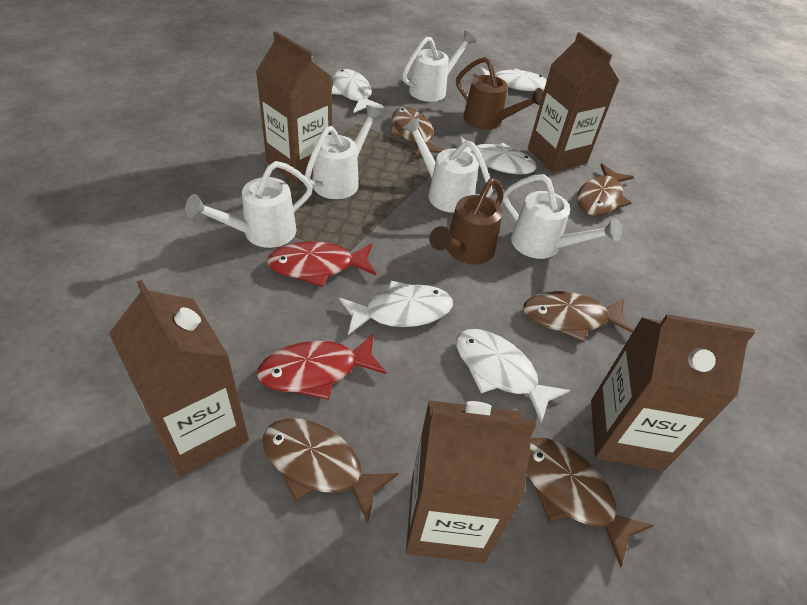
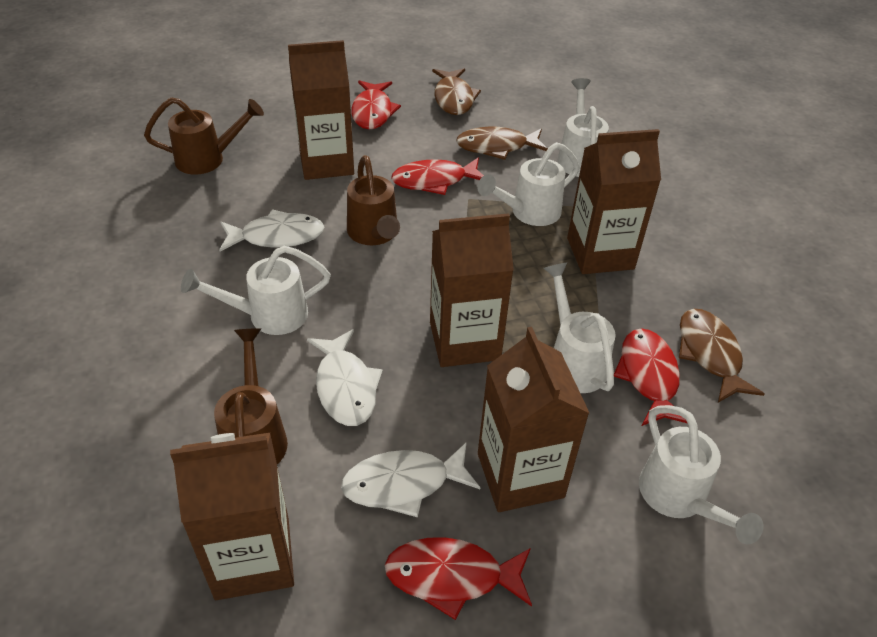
brown fish: 5 -> 3
brown watering can: 2 -> 3
red fish: 2 -> 4
white fish: 5 -> 3

